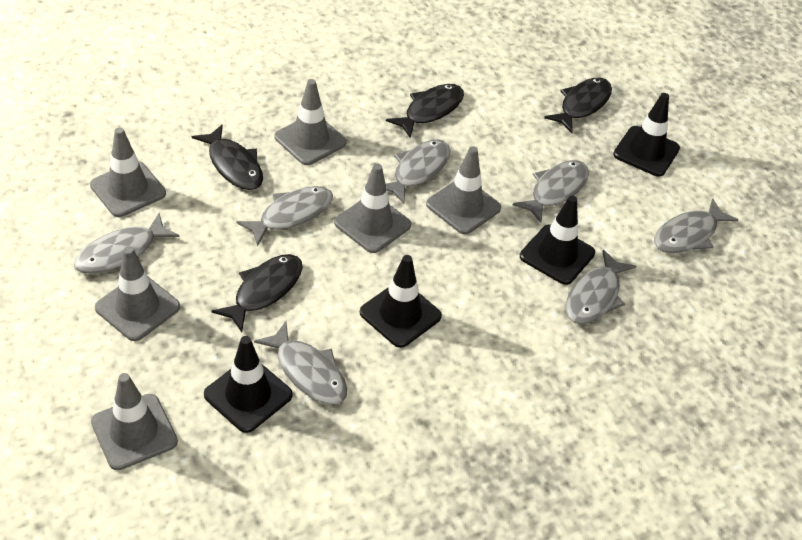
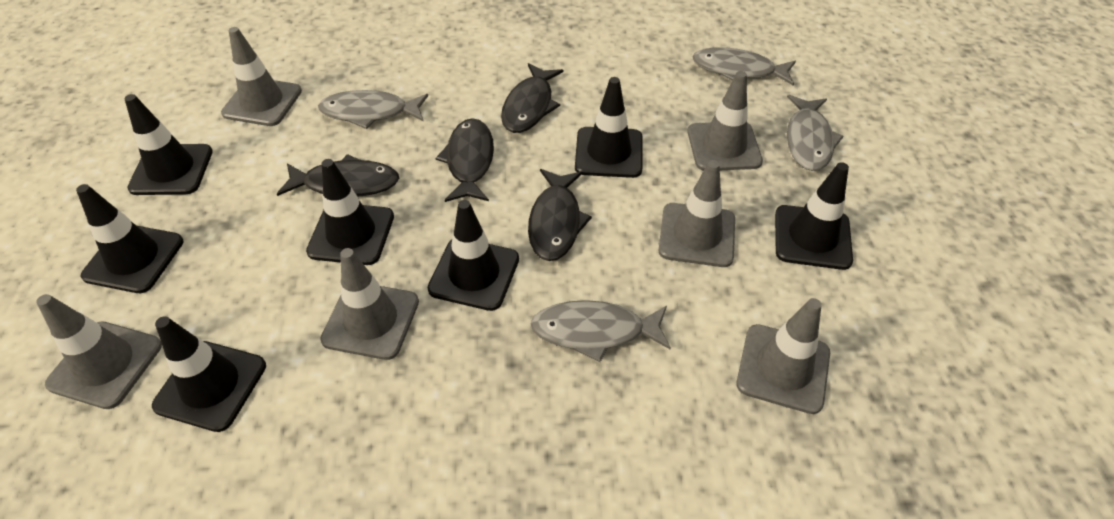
black traffic cone: 4 -> 7
grey fish: 7 -> 4

